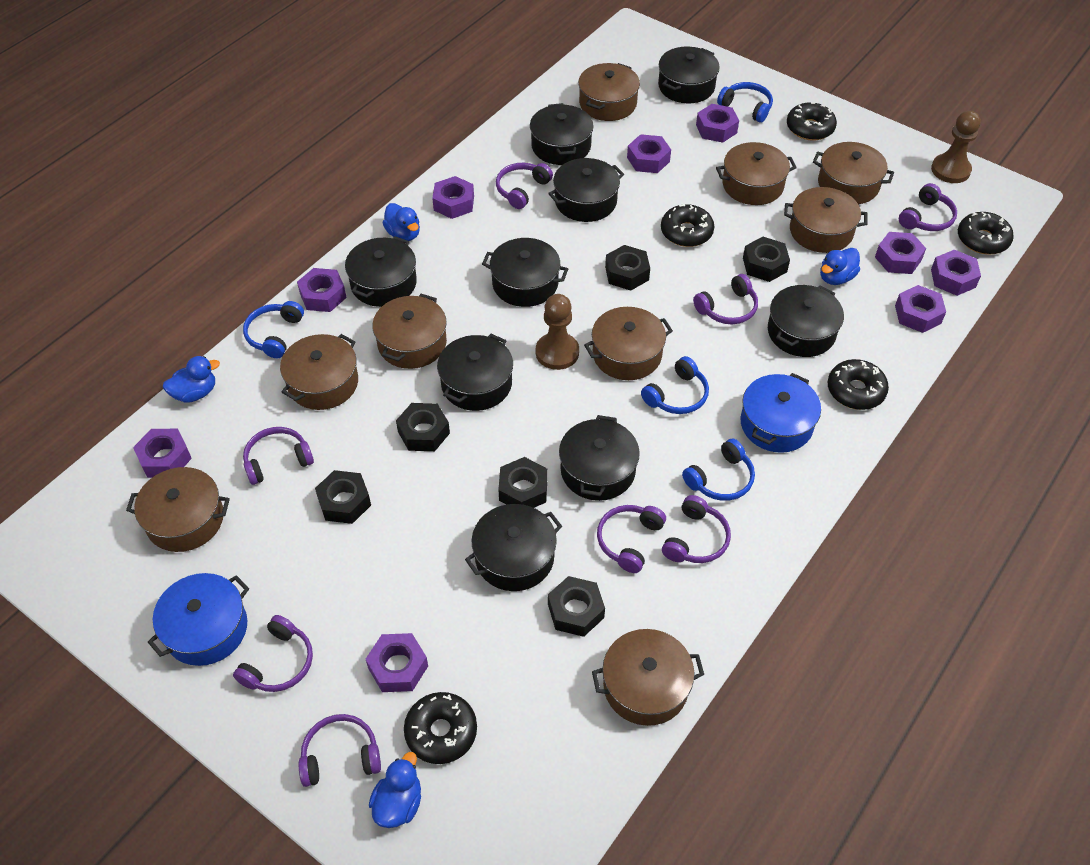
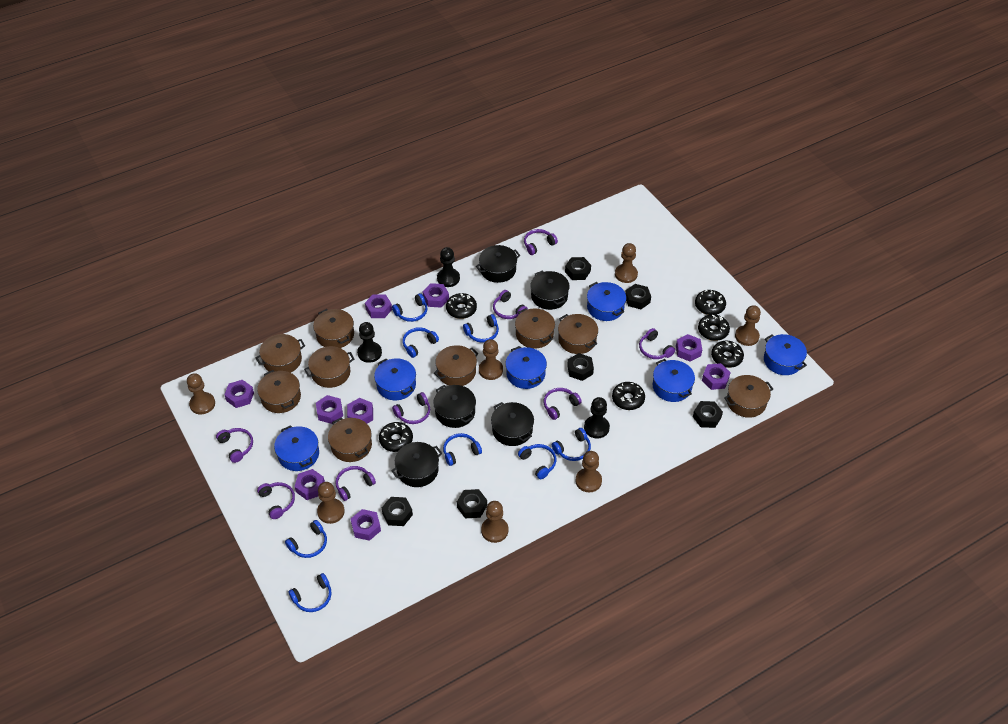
black donut: 5 -> 6
black pawn: 0 -> 3
black pot: 9 -> 5
blue duck: 4 -> 0
blue headphones: 4 -> 8
blue pot: 2 -> 6
brown pawn: 2 -> 7

